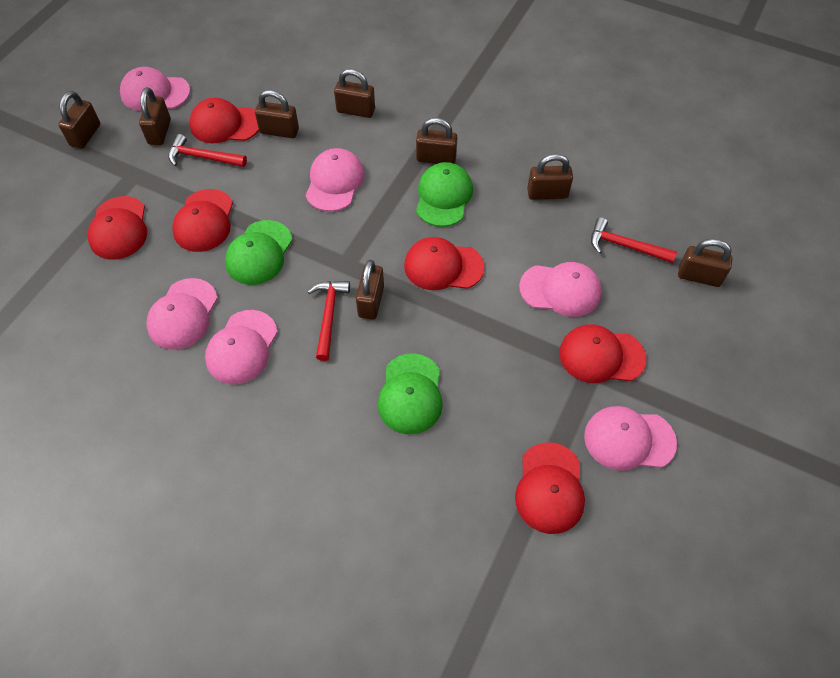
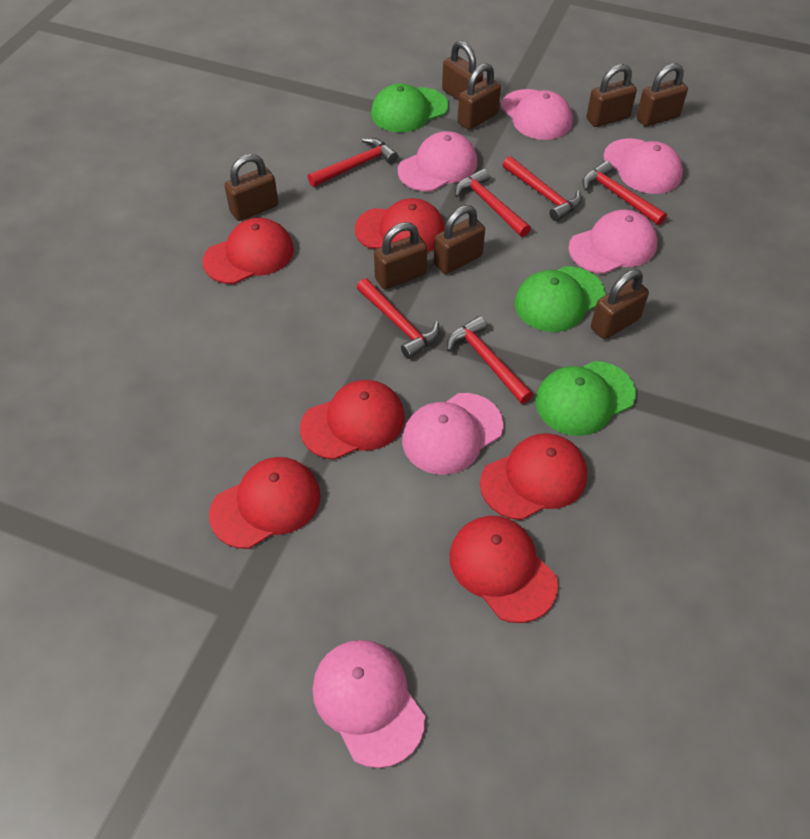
red hammer: 3 -> 6

